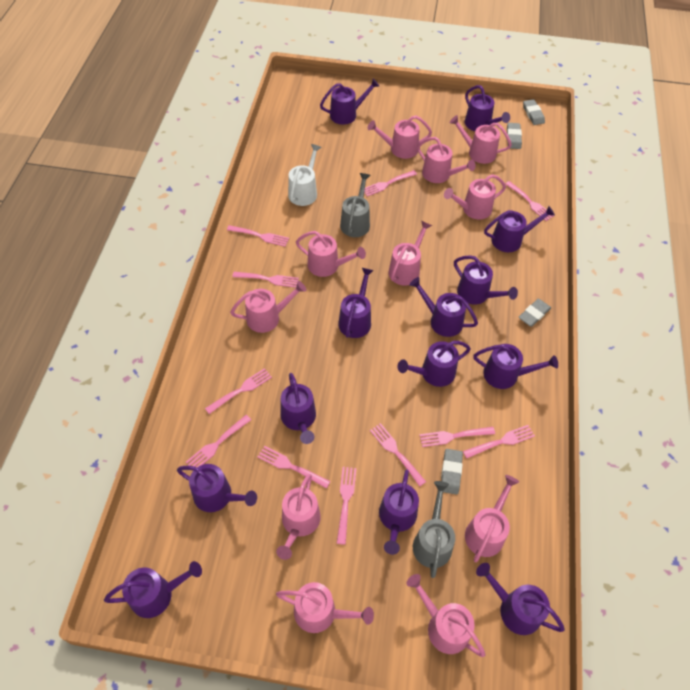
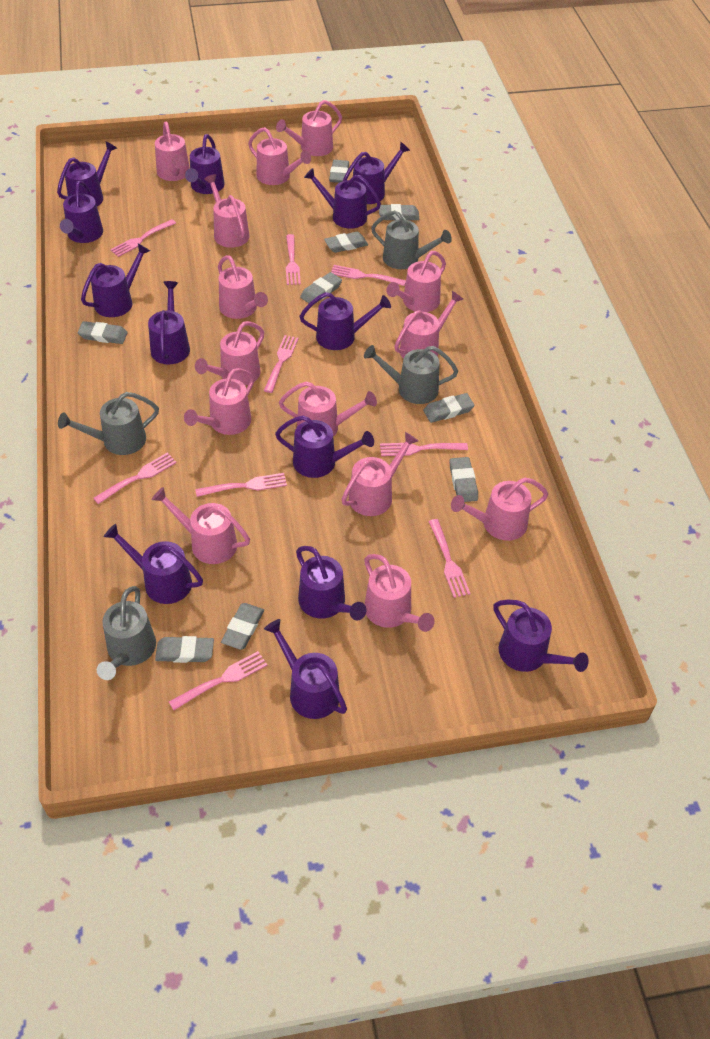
grey eraser: 4 -> 9
grey watering can: 2 -> 4
pink fork: 11 -> 9
pink watering can: 11 -> 14
white watering can: 1 -> 0

